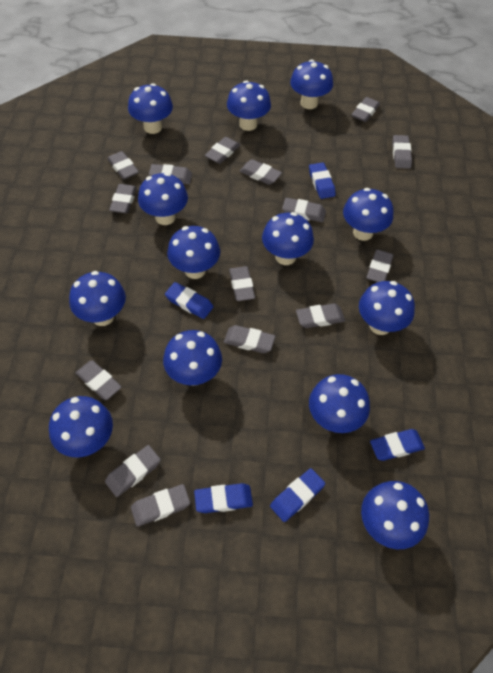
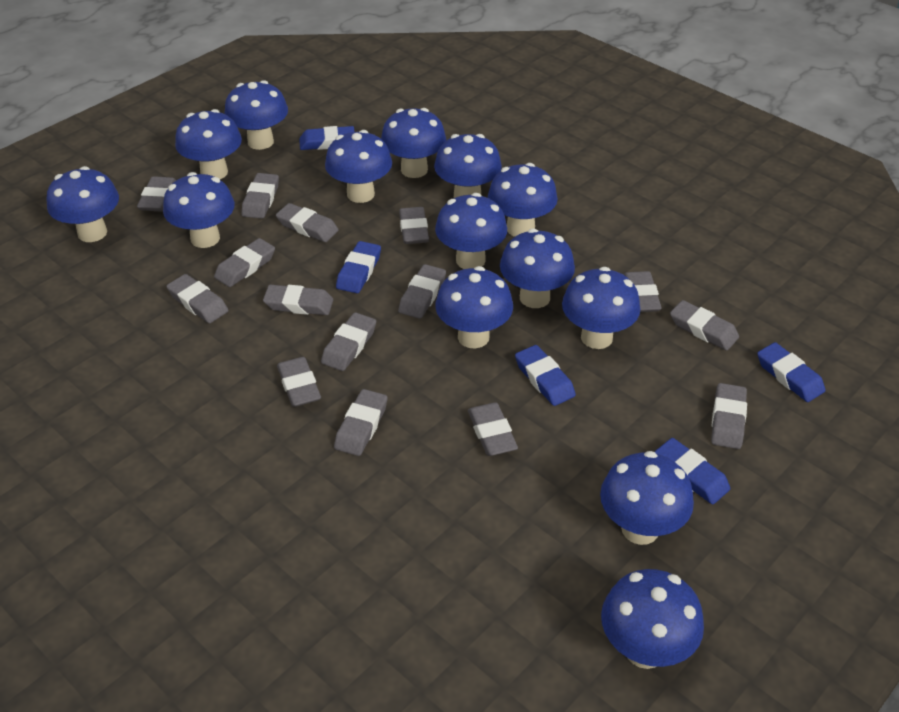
blue mushroom: 13 -> 14

